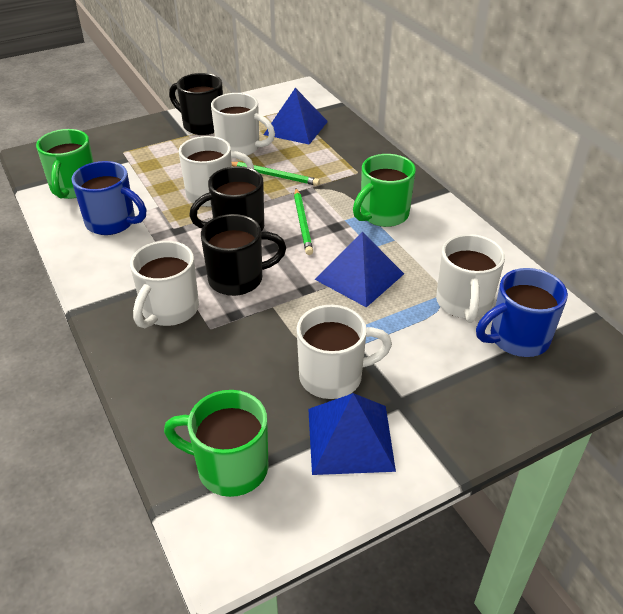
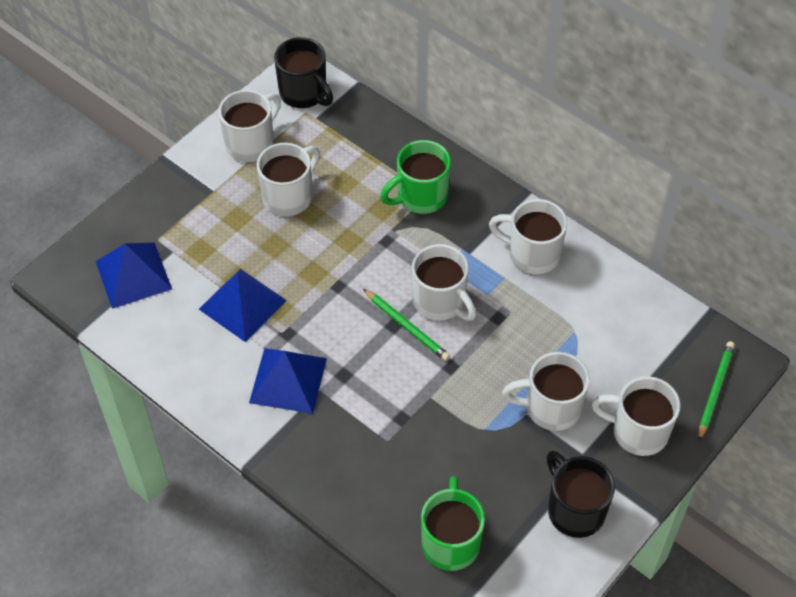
black mug: 3 -> 2
blue mug: 2 -> 0
green mug: 3 -> 2
white mug: 5 -> 6

